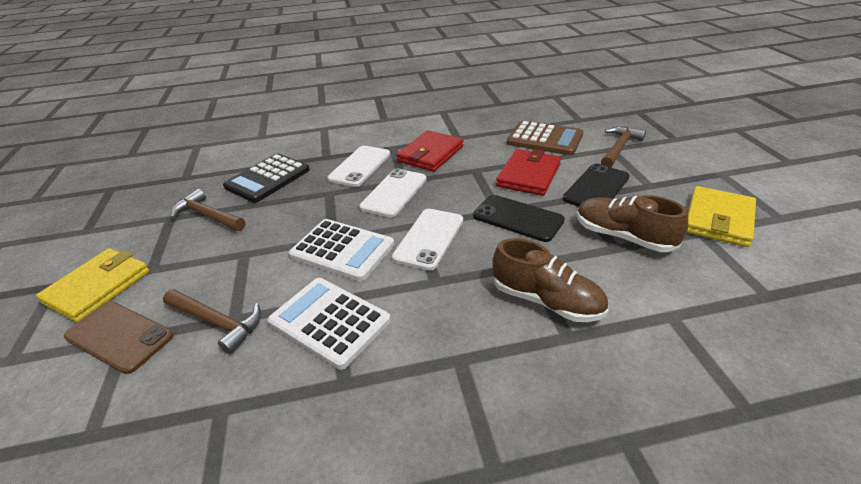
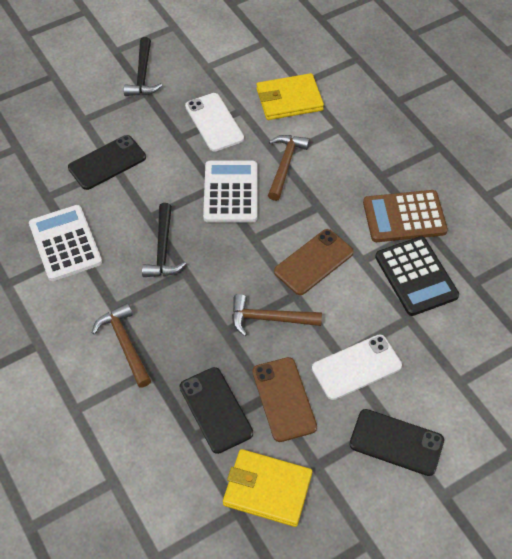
black hammer: 0 -> 2
black phone: 2 -> 3
brown phone: 1 -> 2
brown shoe: 2 -> 0
red wallet: 2 -> 0
white phone: 3 -> 2

